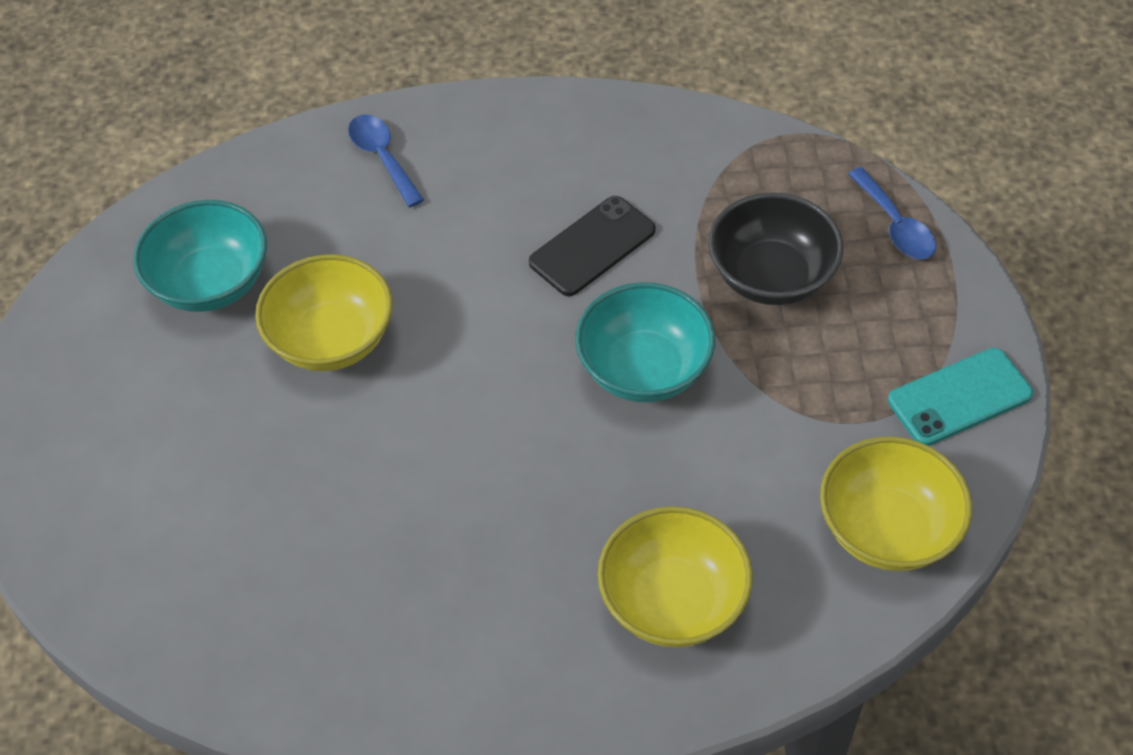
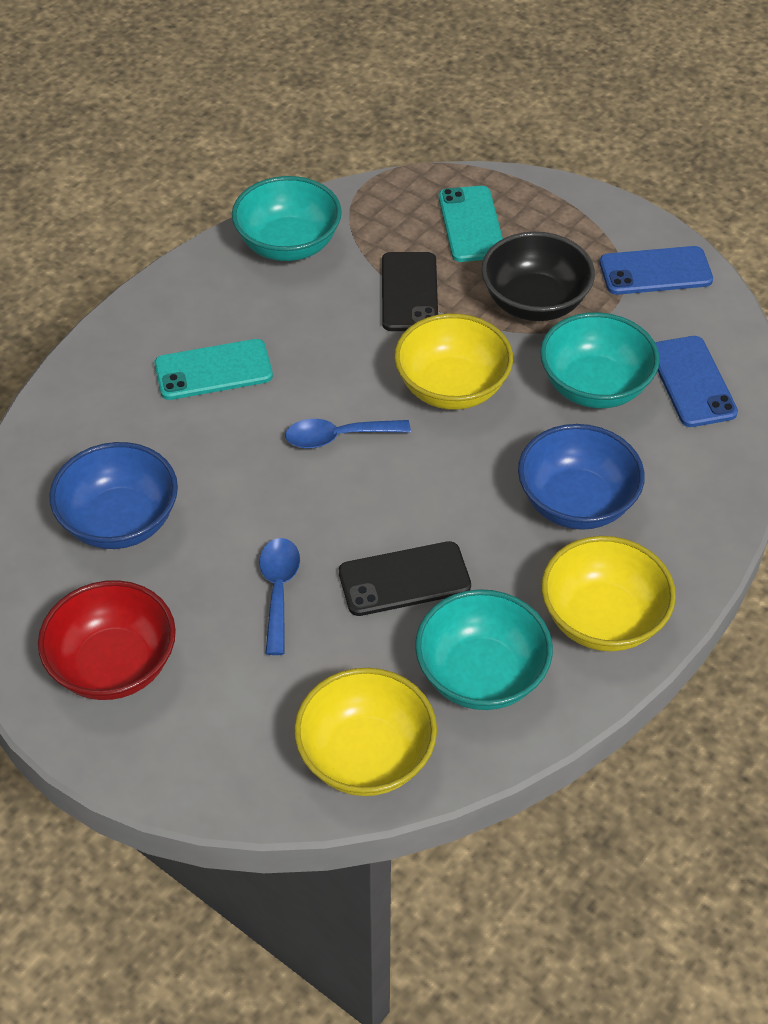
black phone: 1 -> 2
blue bowl: 0 -> 2
blue phone: 0 -> 2
red bowl: 0 -> 1
turquoise bowl: 2 -> 3
turquoise phone: 1 -> 2

